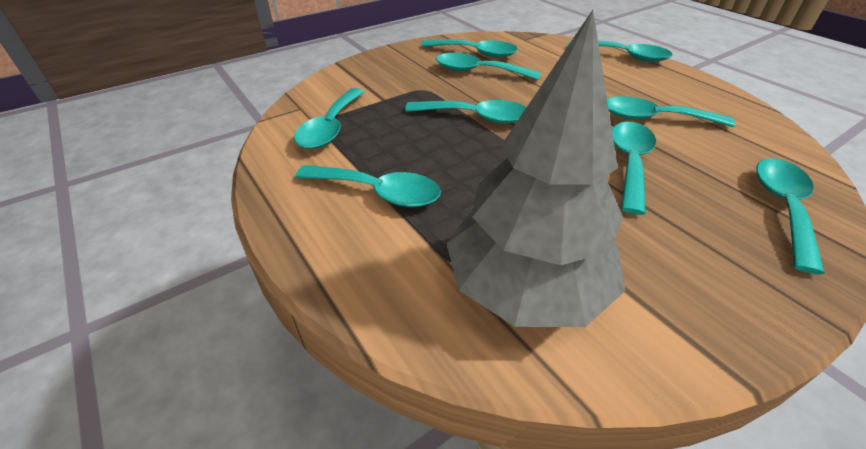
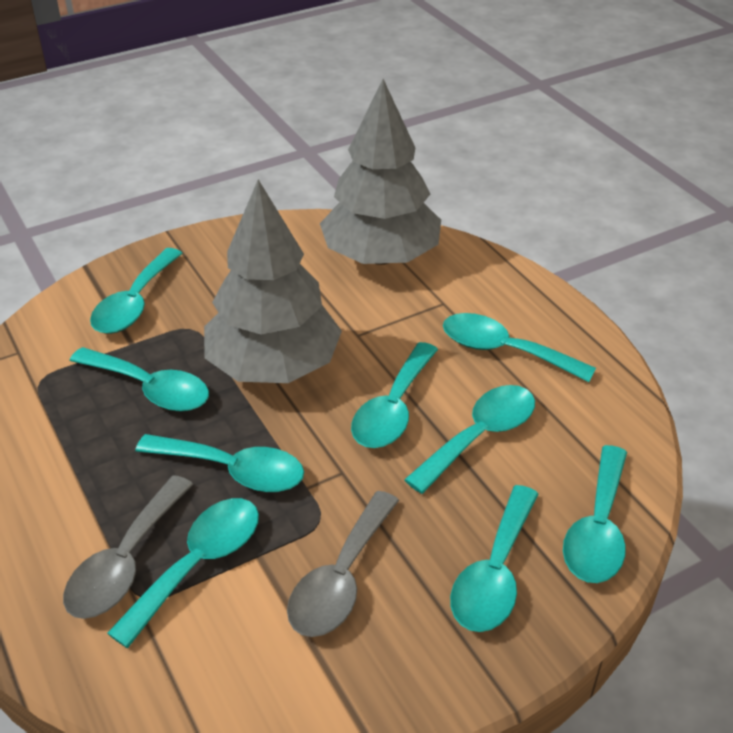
grey spoon: 0 -> 2
grey tree: 1 -> 2

